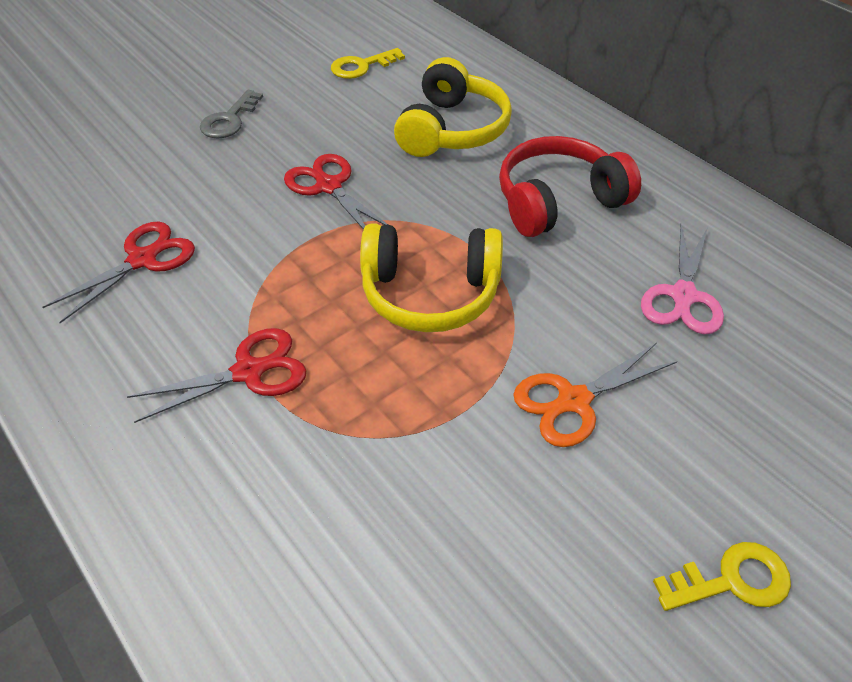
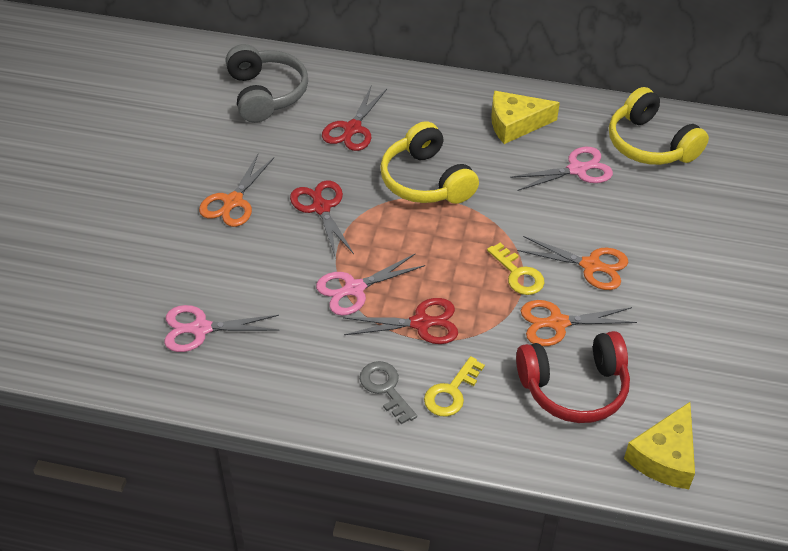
grey headphones: 0 -> 1
orange scissors: 1 -> 3
pink scissors: 1 -> 3
yellow cheese: 0 -> 2

